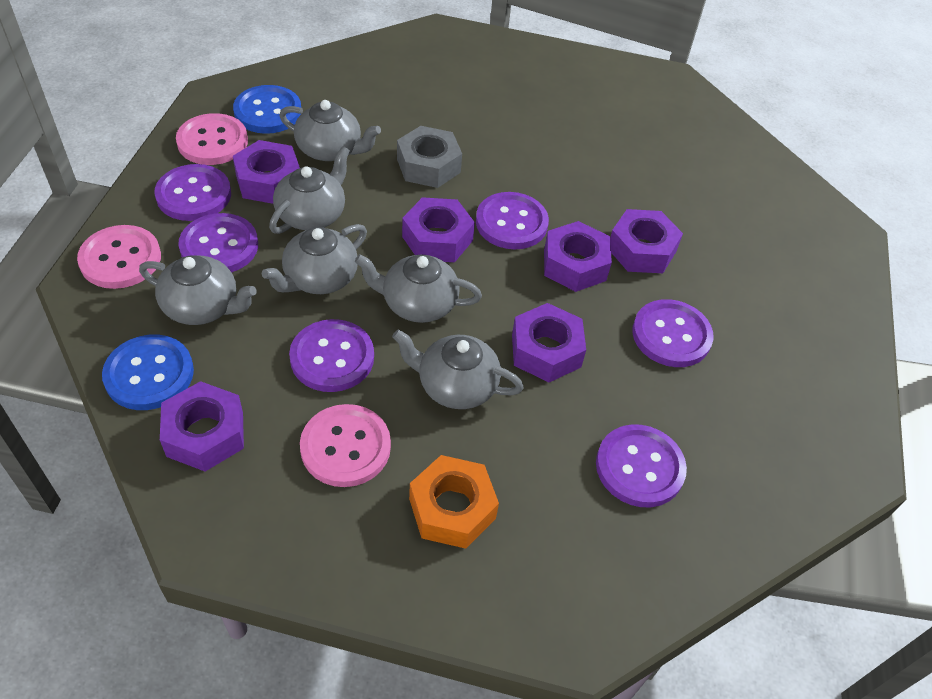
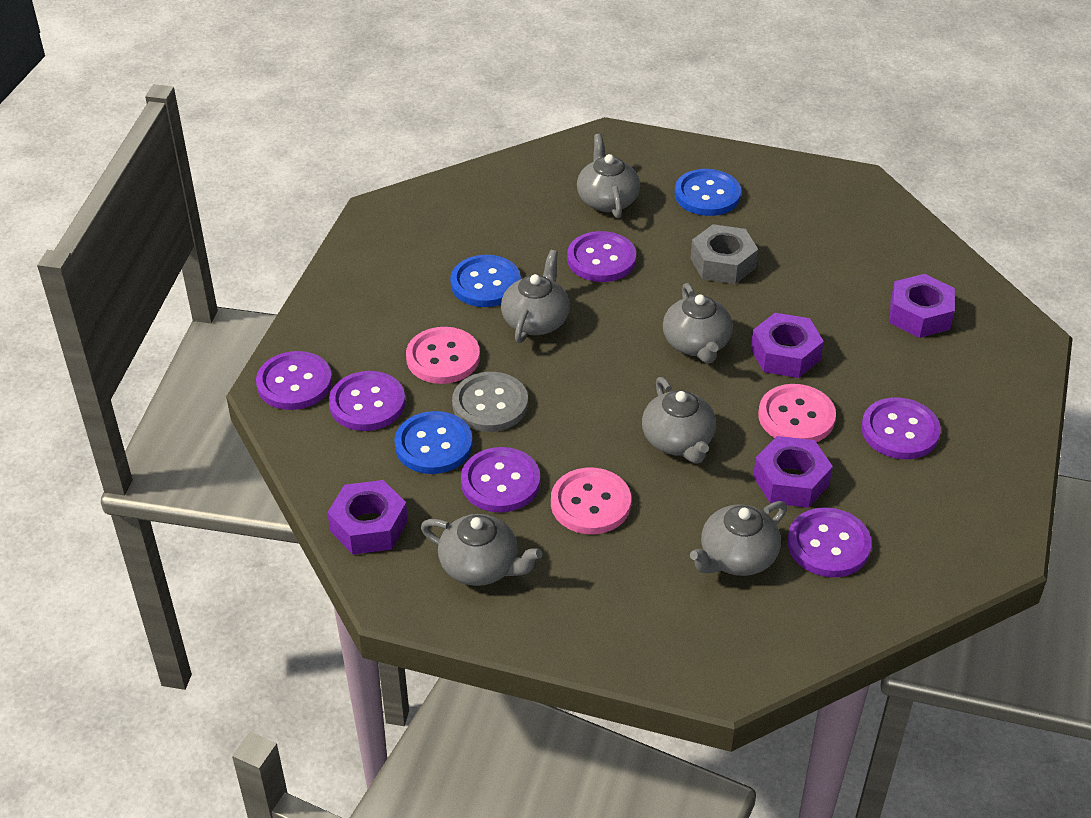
blue button: 2 -> 3
grey button: 0 -> 1
orange nut: 1 -> 0
purple nut: 6 -> 4

